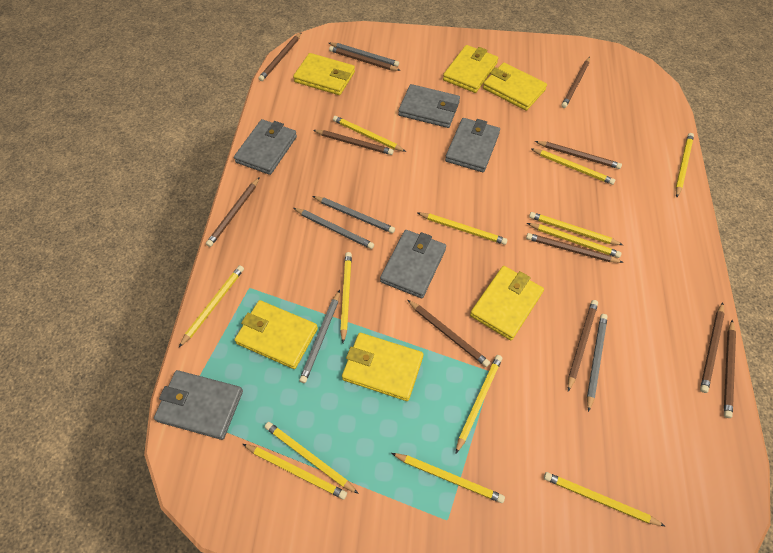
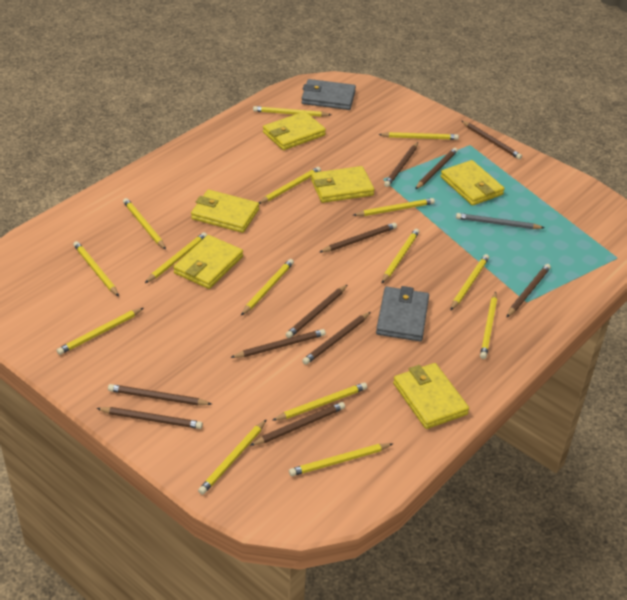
grey pencil: 5 -> 1
grey wallet: 5 -> 2
yellow pencil: 13 -> 15

